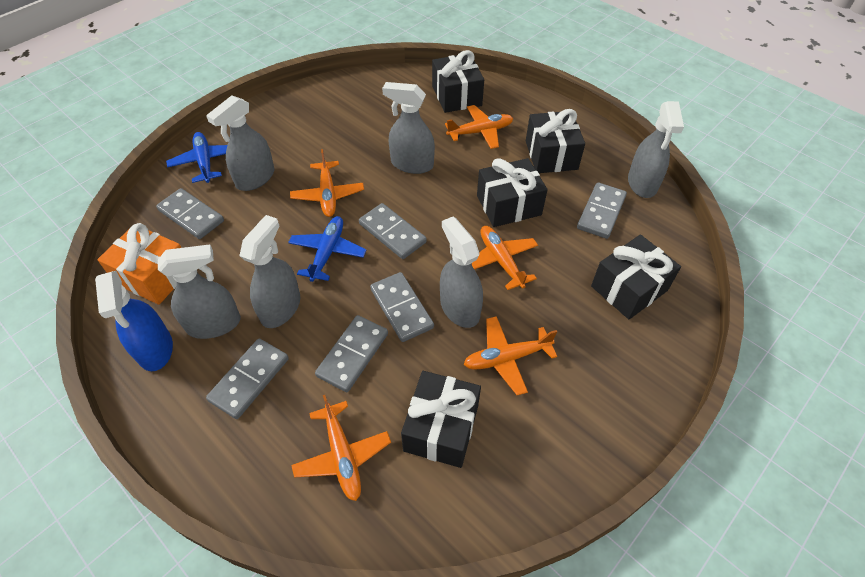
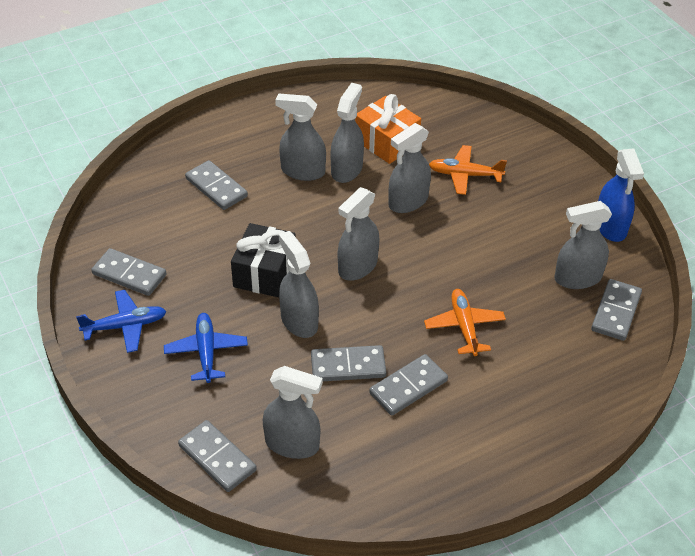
black gift: 5 -> 1
grey spray bottle: 6 -> 7
orange plane: 5 -> 2

